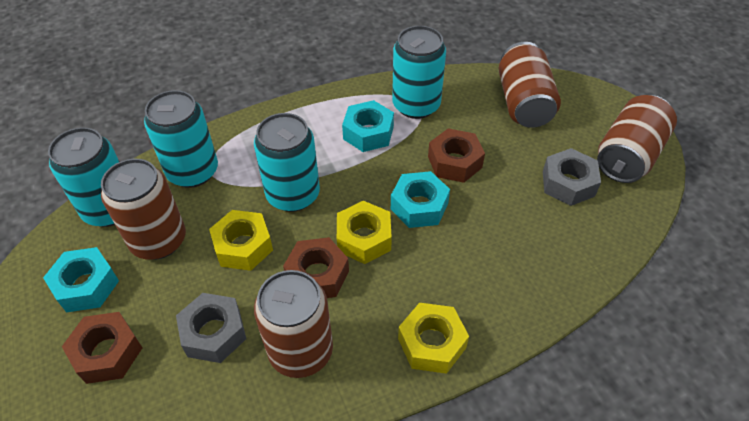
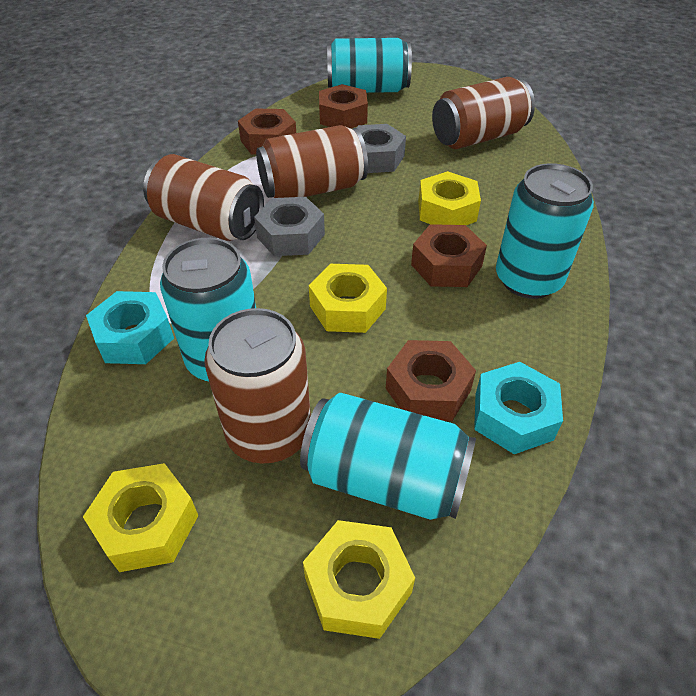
brown nut: 3 -> 4
turquoise nut: 3 -> 2
yellow nut: 3 -> 4

